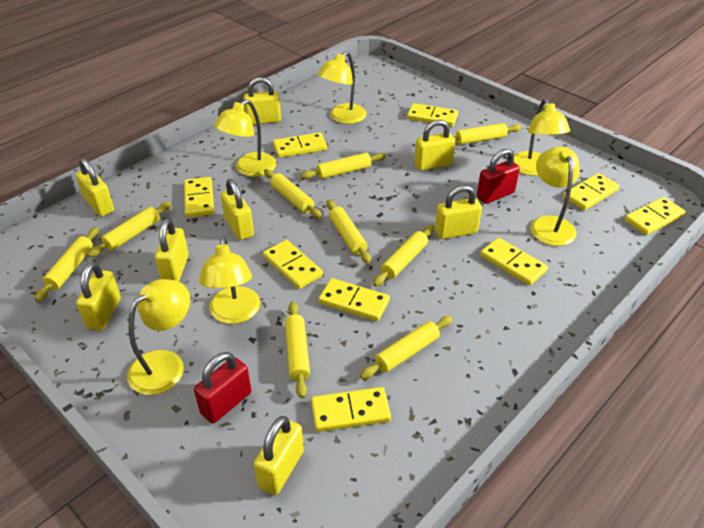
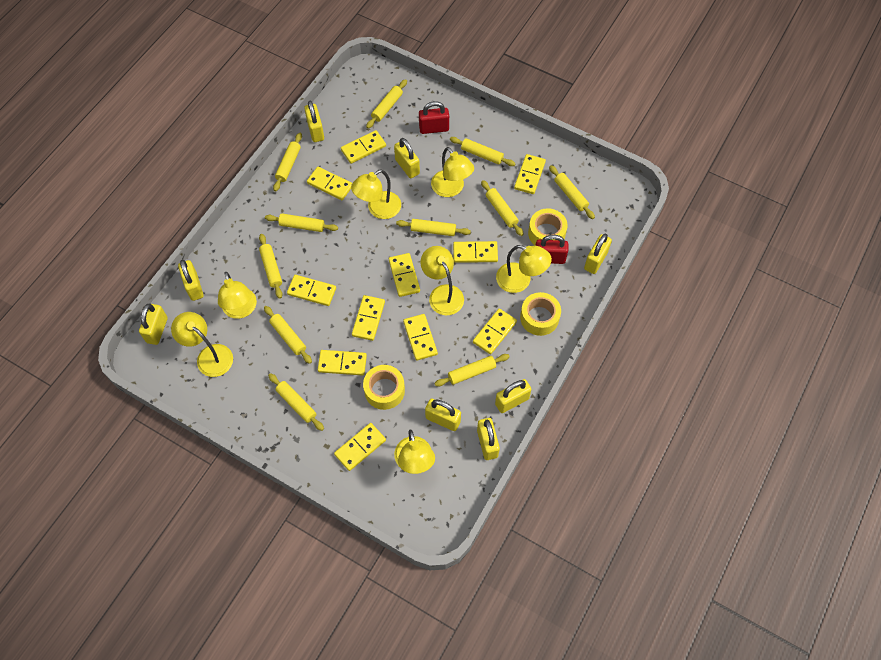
yellow domino: 9 -> 11
yellow lamp: 6 -> 7
yellow rolling pin: 9 -> 11
yellow tape: 0 -> 3

